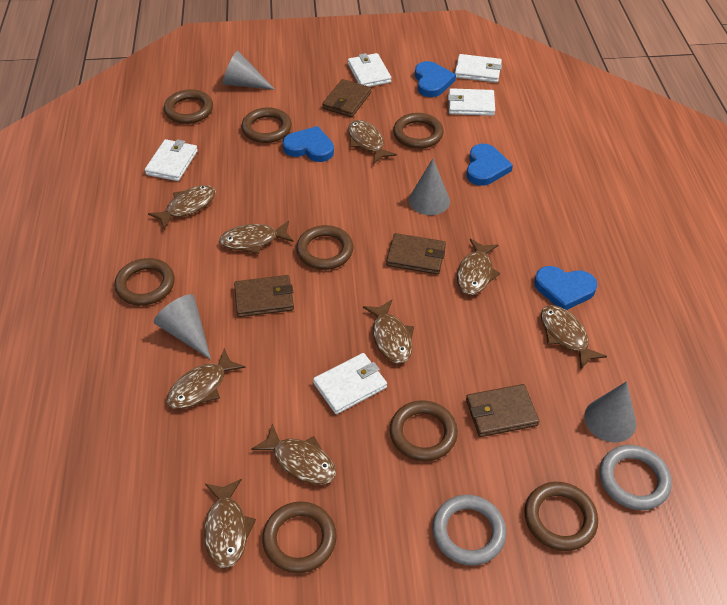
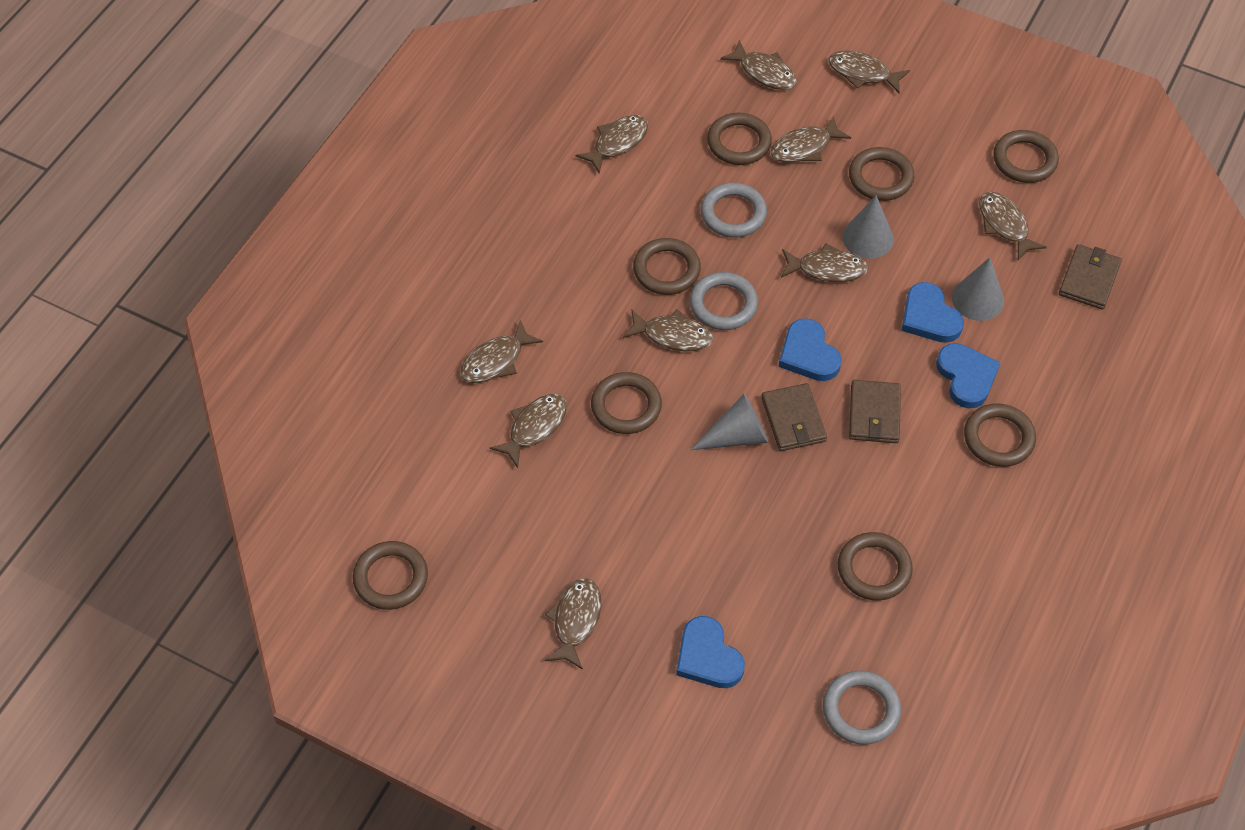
brown fish: 9 -> 10
brown wallet: 4 -> 3
grey cone: 4 -> 3
grey ring: 2 -> 3
white wallet: 5 -> 0

